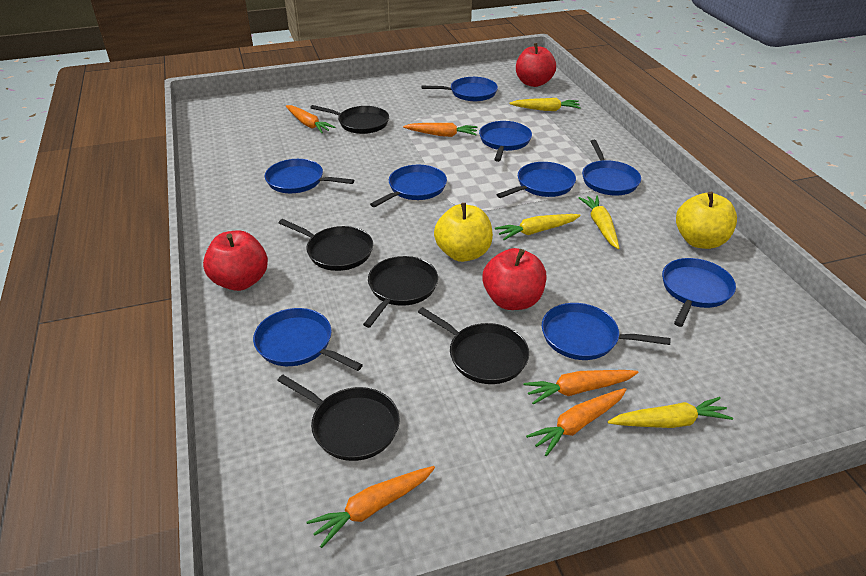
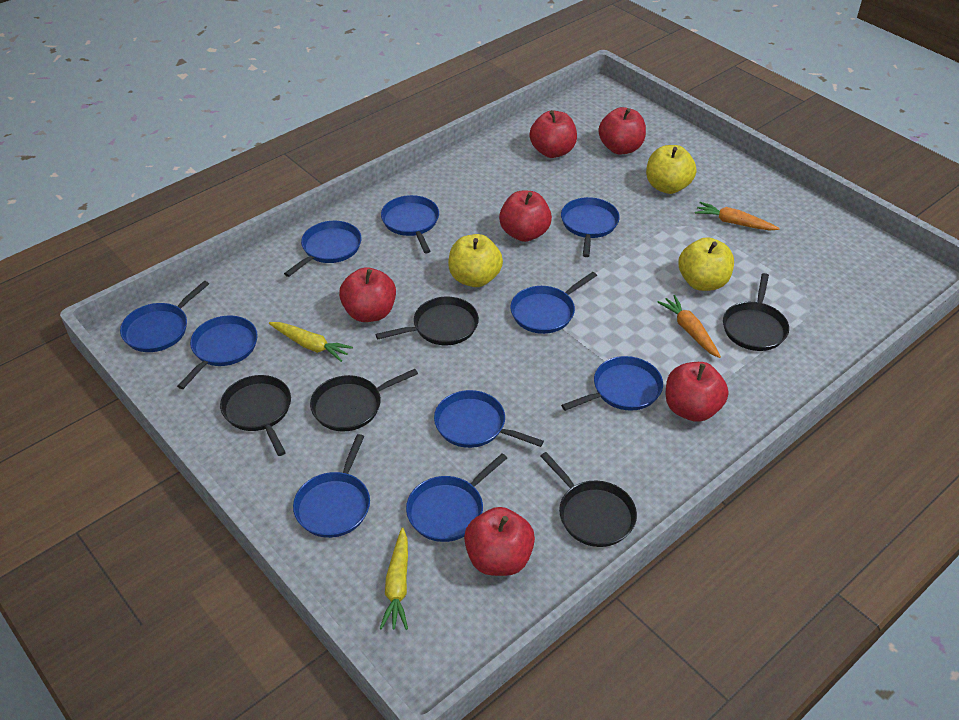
blue pan: 9 -> 10
orange carrot: 5 -> 2
red apple: 3 -> 6
yellow apple: 2 -> 3
yellow carrot: 4 -> 2

